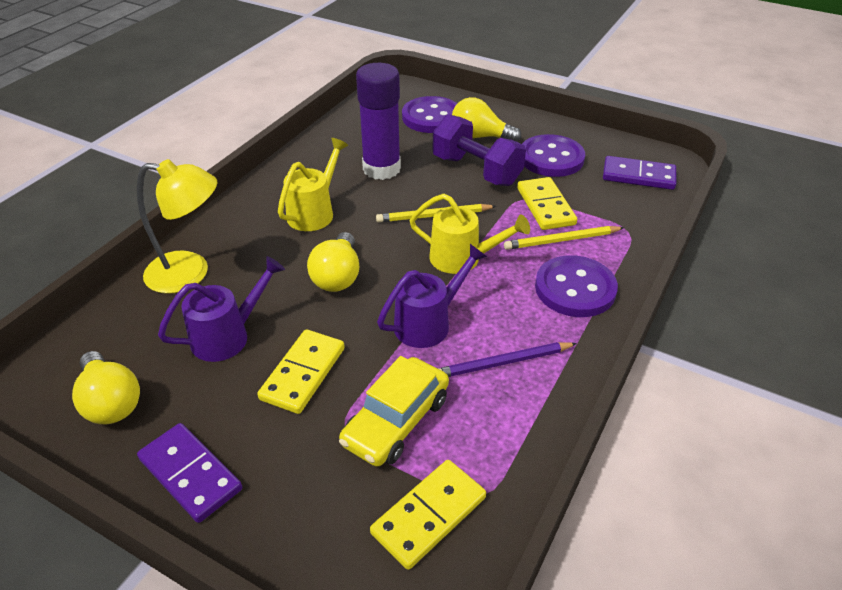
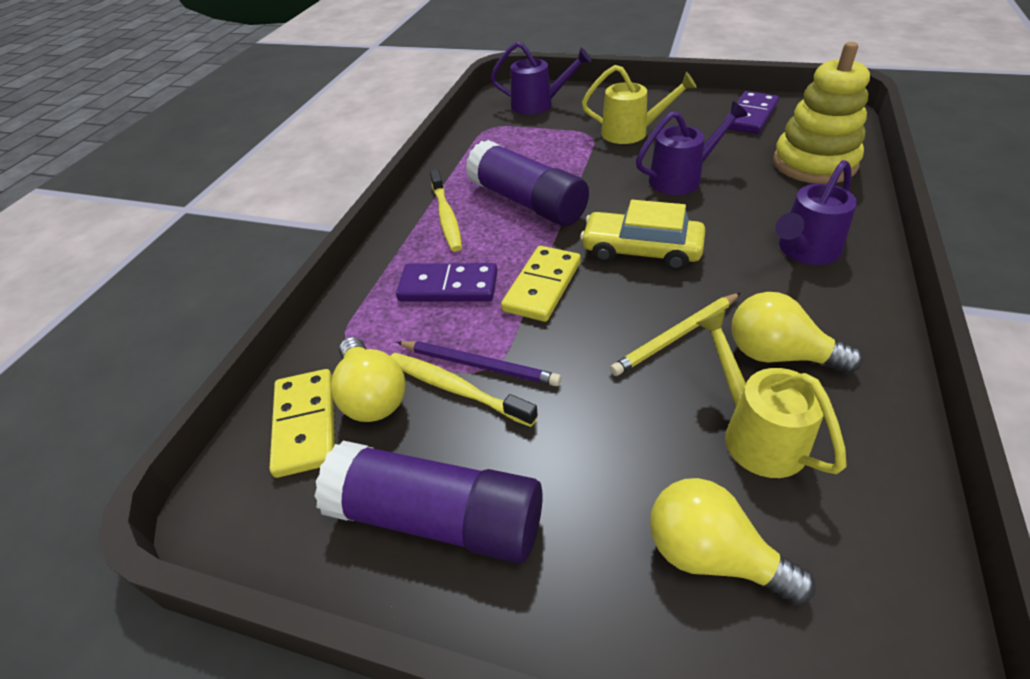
purple button: 3 -> 0
purple dumbbell: 1 -> 0
purple glue stick: 1 -> 2
purple watering can: 2 -> 3
yellow domino: 3 -> 2
yellow lamp: 1 -> 0
yellow pencil: 2 -> 1
yellow stacking toy: 0 -> 1
yellow toothbrush: 0 -> 2

